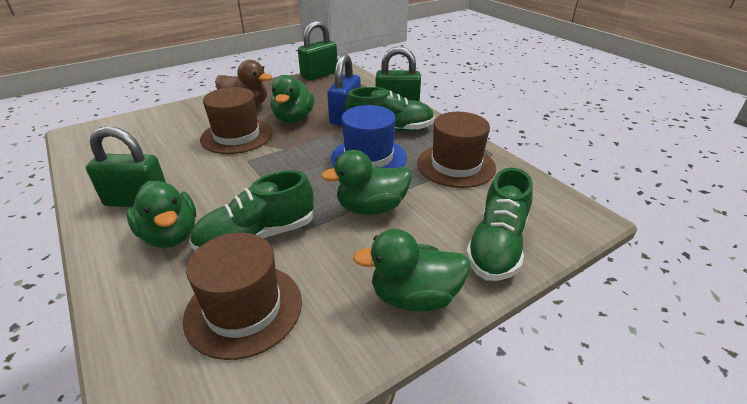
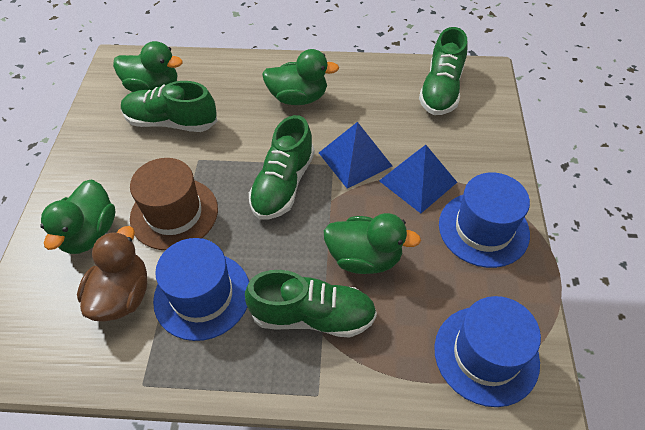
blue hat: 1 -> 3
blue padlock: 1 -> 0
blue pyramid: 0 -> 2
brown hat: 3 -> 1
green padlock: 3 -> 0
green shoe: 3 -> 4

